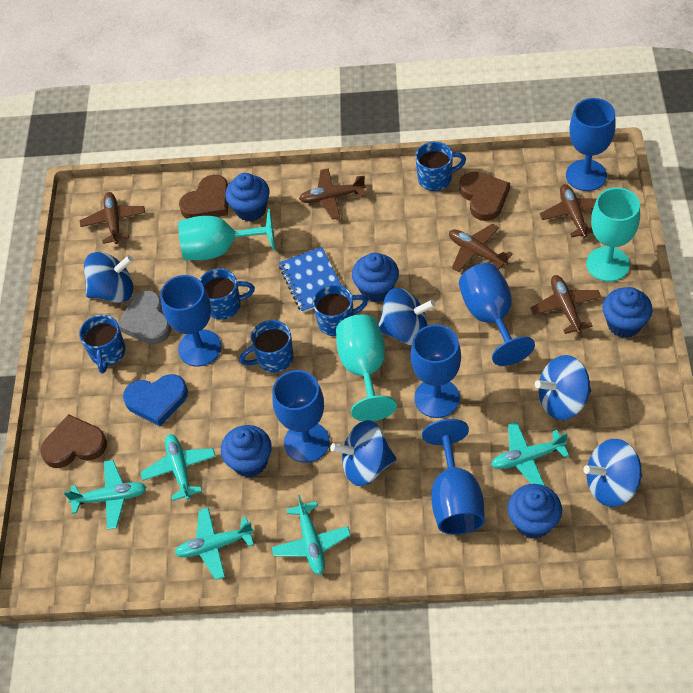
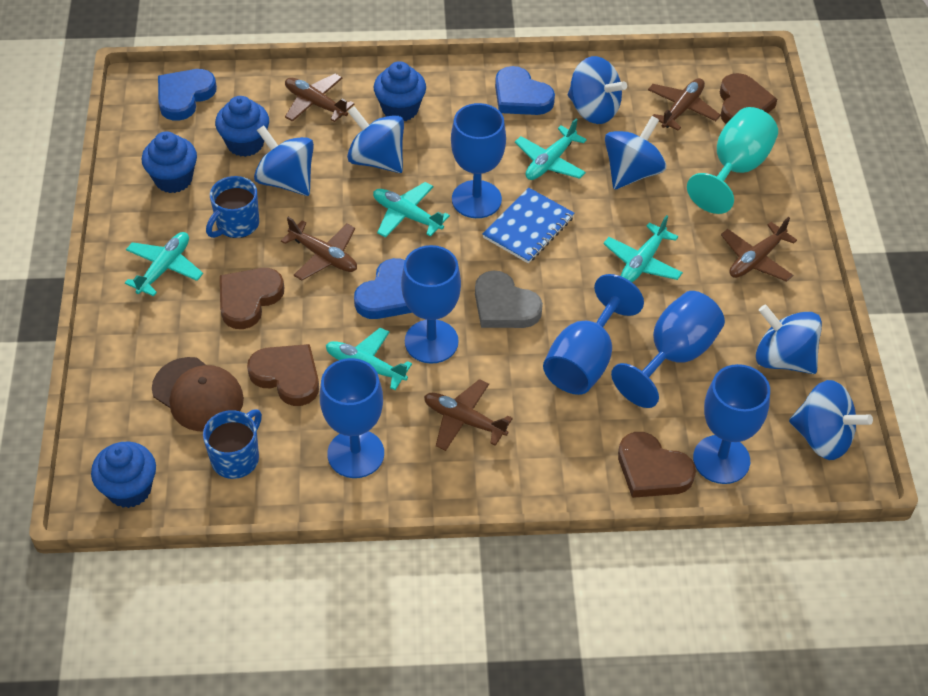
blue cupcake: 5 -> 4
blue heart: 1 -> 3
blue mug: 5 -> 2
blue spinning top: 5 -> 6
brown cap: 0 -> 1
brown heart: 3 -> 4
turquoise goblet: 3 -> 1

